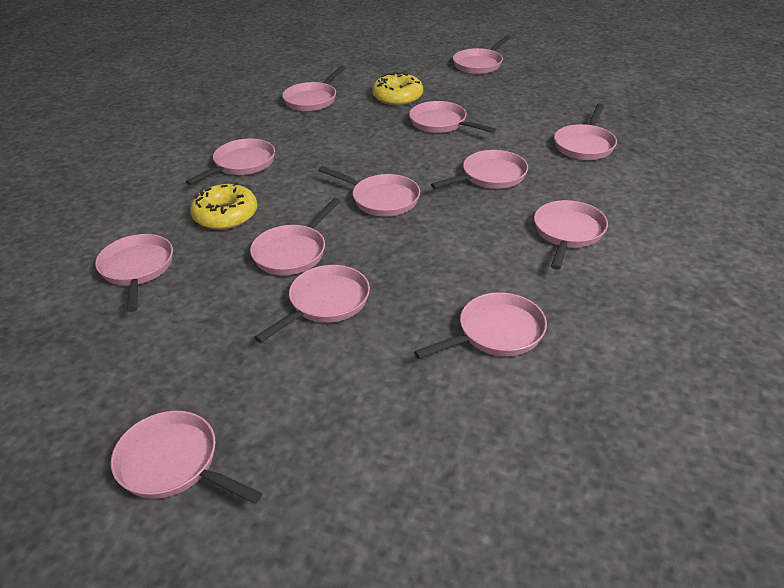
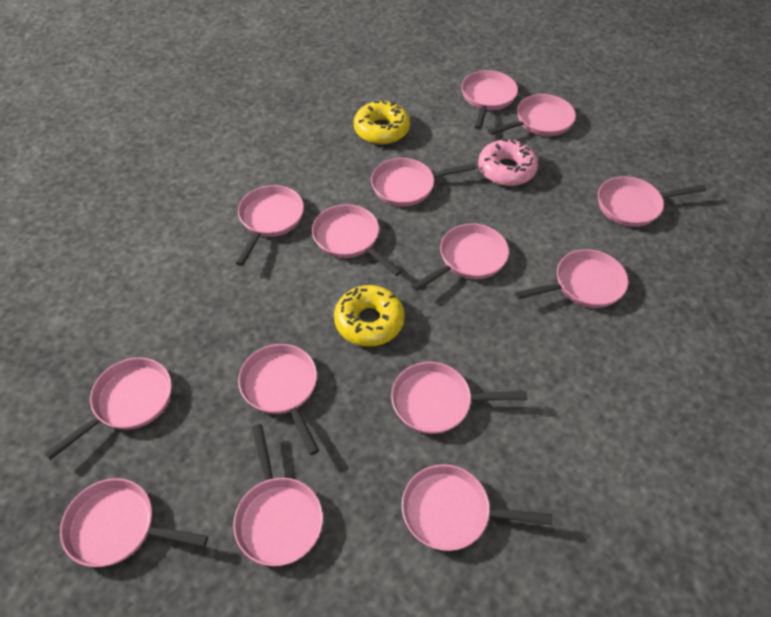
pink donut: 0 -> 1
pink pan: 13 -> 14

